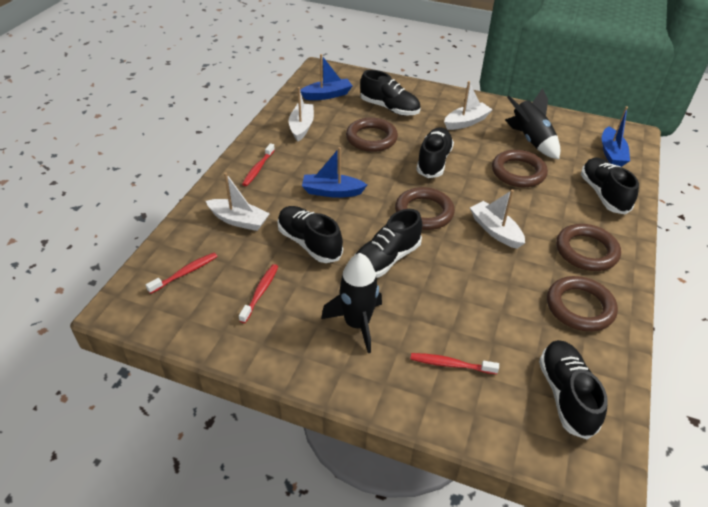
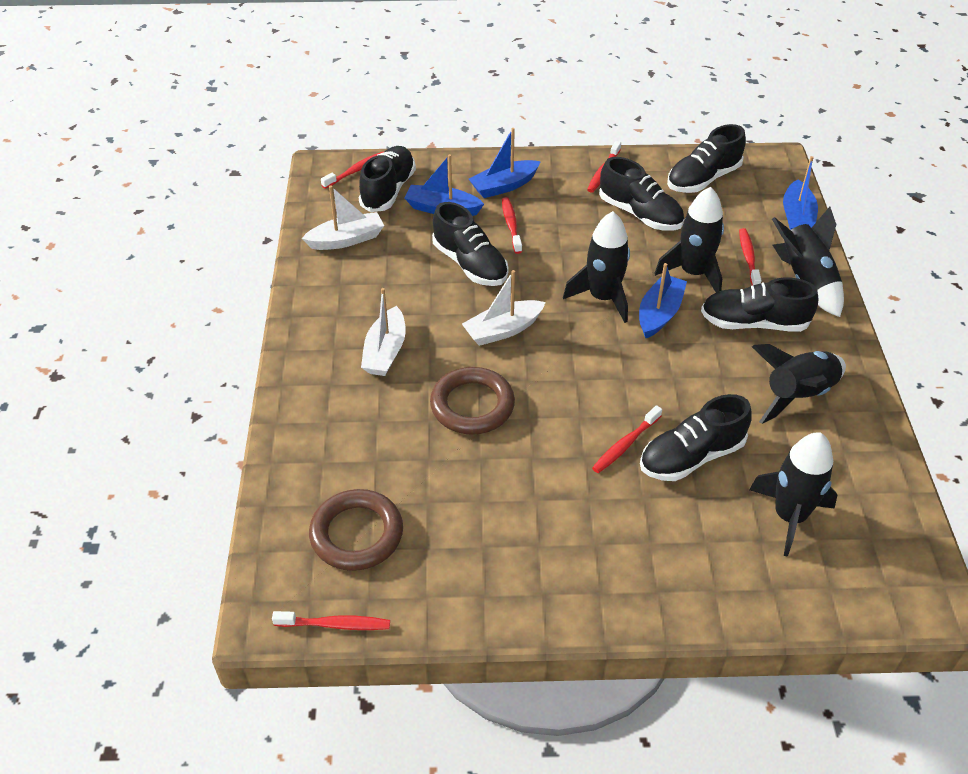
black rocket: 2 -> 5
blue boat: 3 -> 4
brown ring: 5 -> 2
red toothbrush: 4 -> 6
white boat: 4 -> 3

